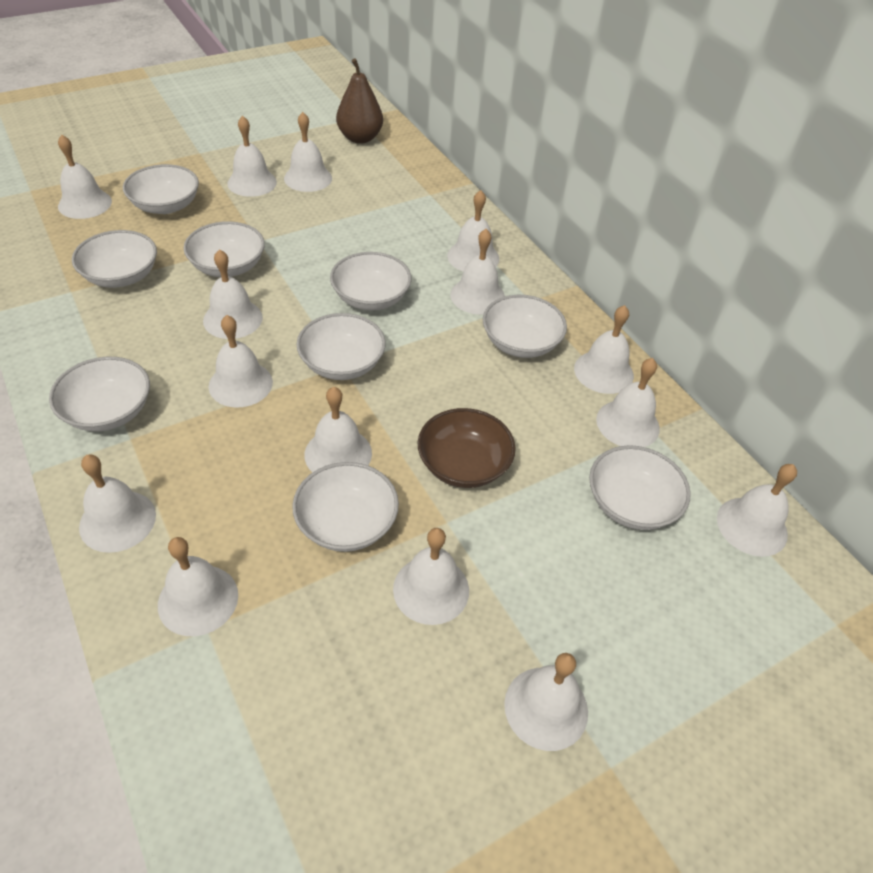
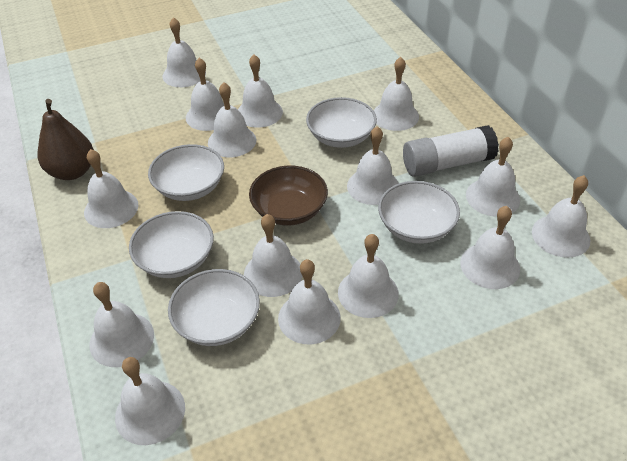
white bowl: 9 -> 5
white glue stick: 0 -> 1

